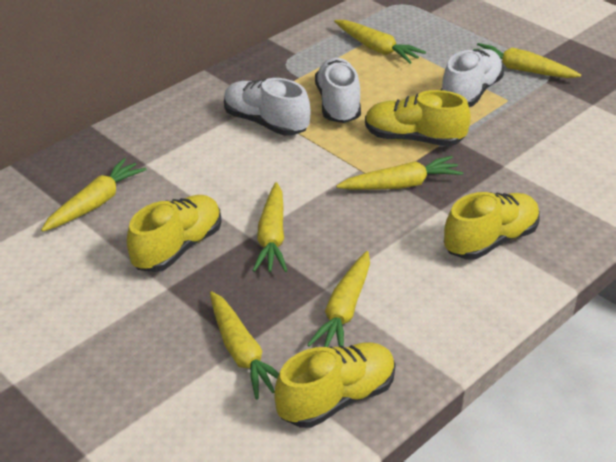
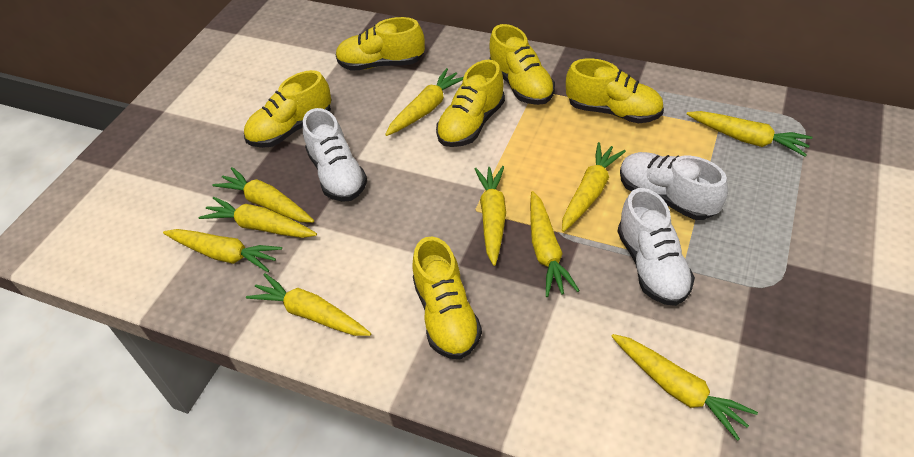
yellow carrot: 7 -> 10
yellow shoe: 4 -> 6

